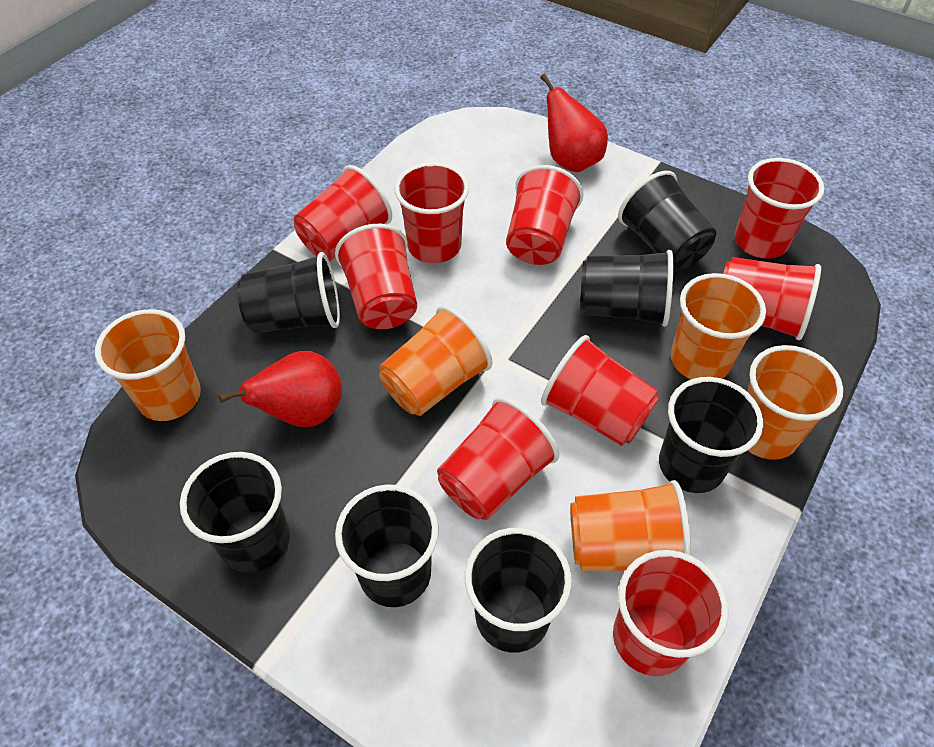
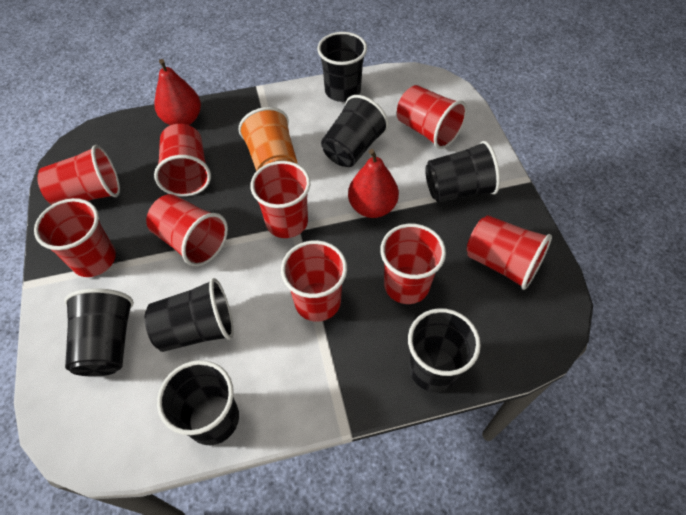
orange cup: 5 -> 1

